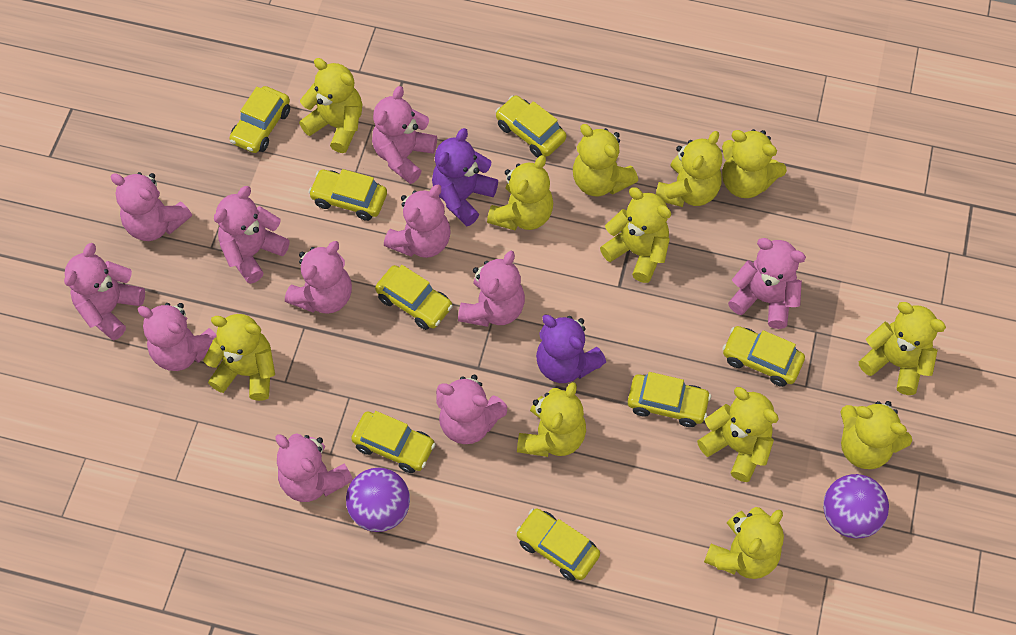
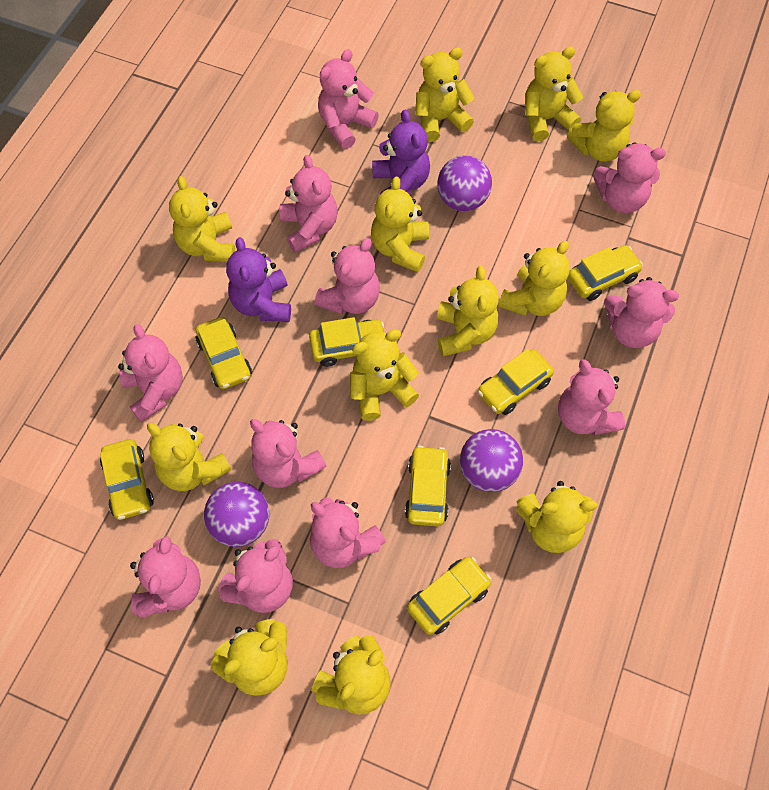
purple ball: 2 -> 3
yellow car: 8 -> 7

